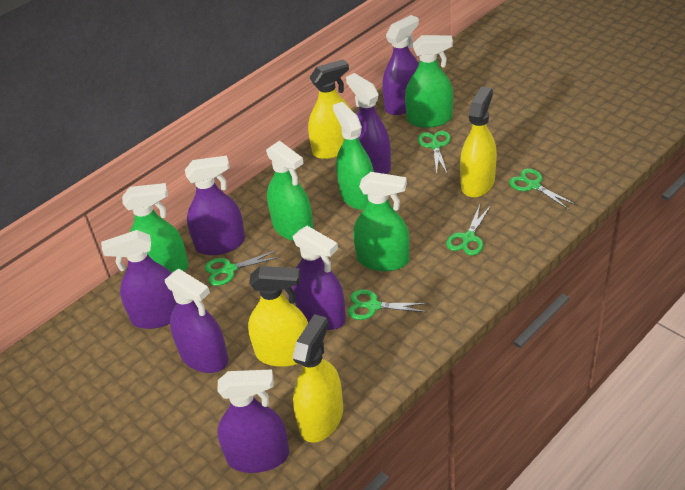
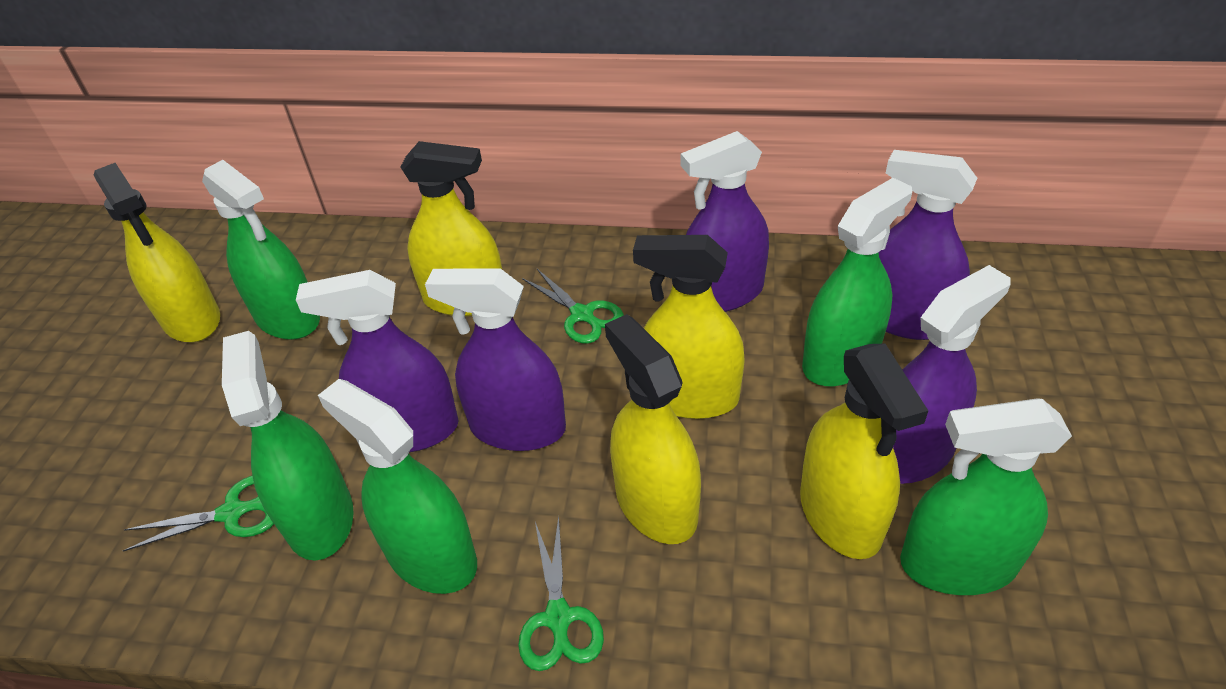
green scissors: 5 -> 3
purple spray bottle: 7 -> 5
yellow spray bottle: 4 -> 5

